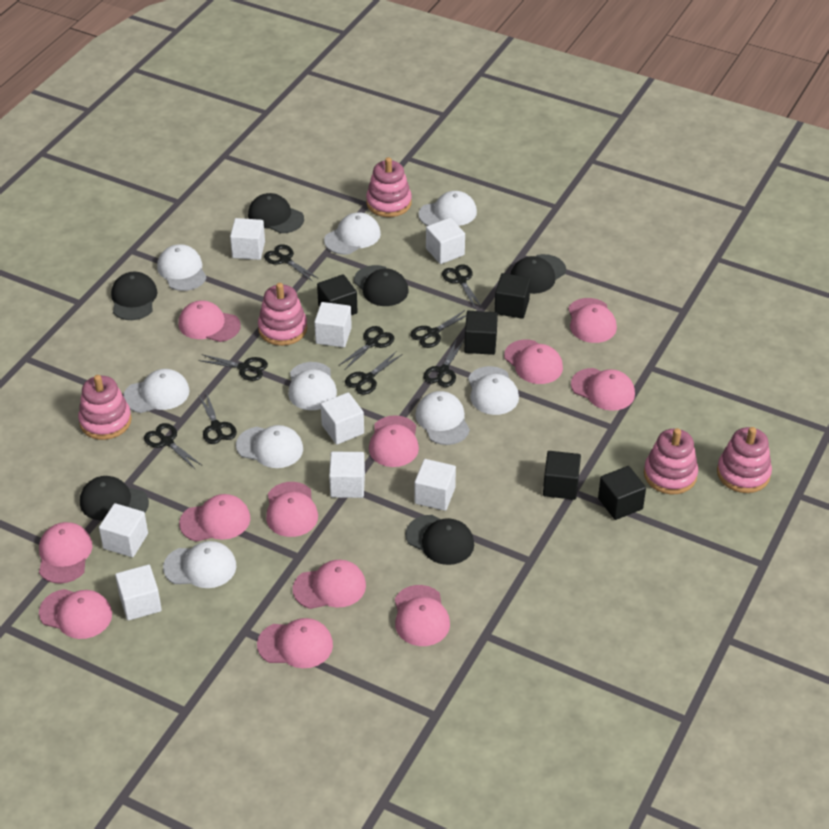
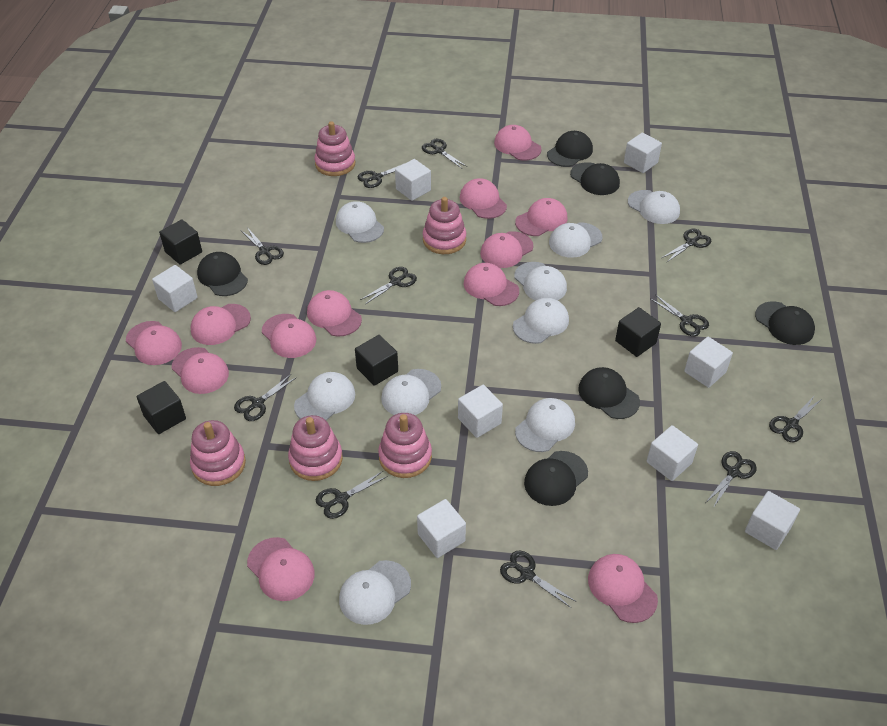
black cube: 5 -> 4
black scissors: 9 -> 11

